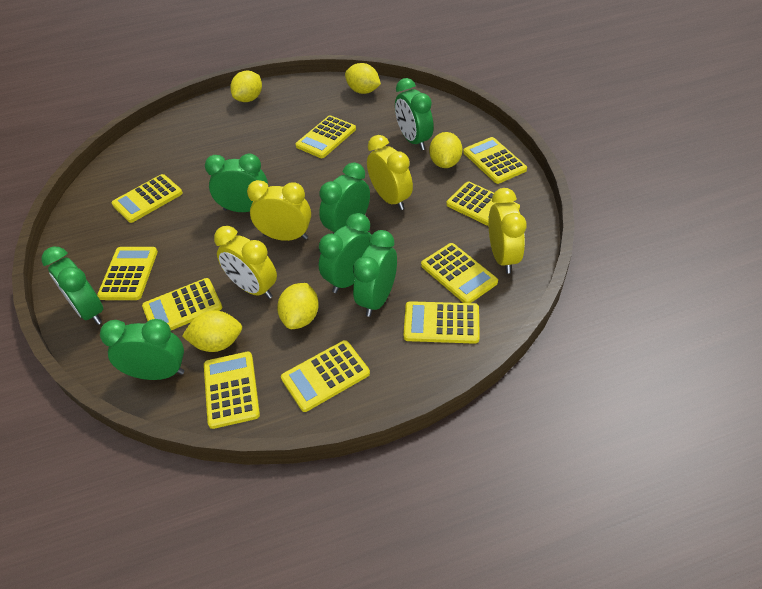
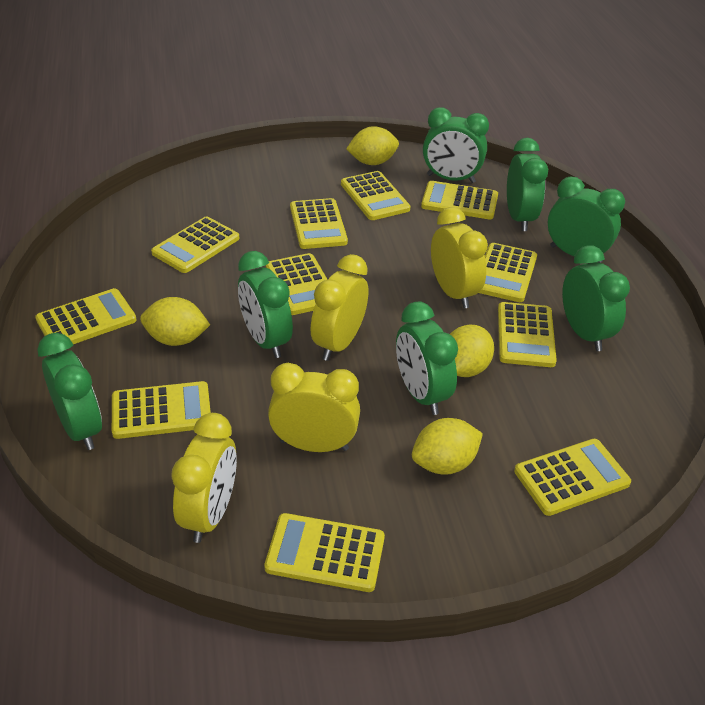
yellow calculator: 10 -> 11
yellow lemon: 5 -> 4

